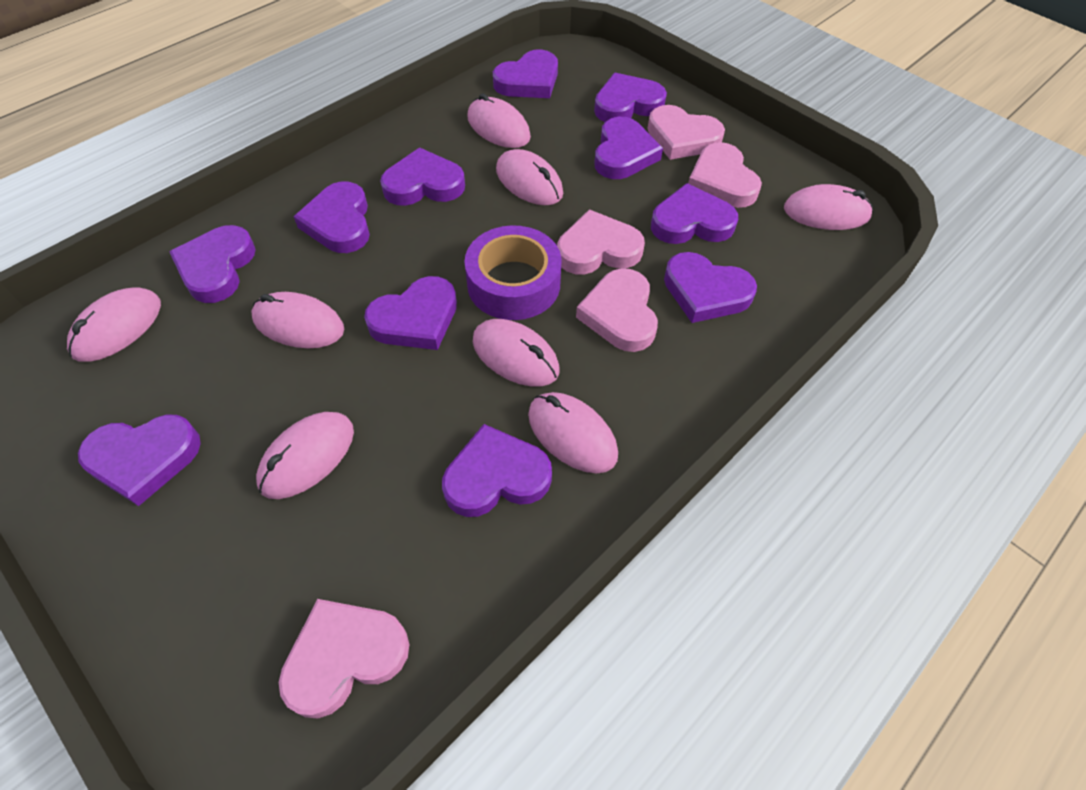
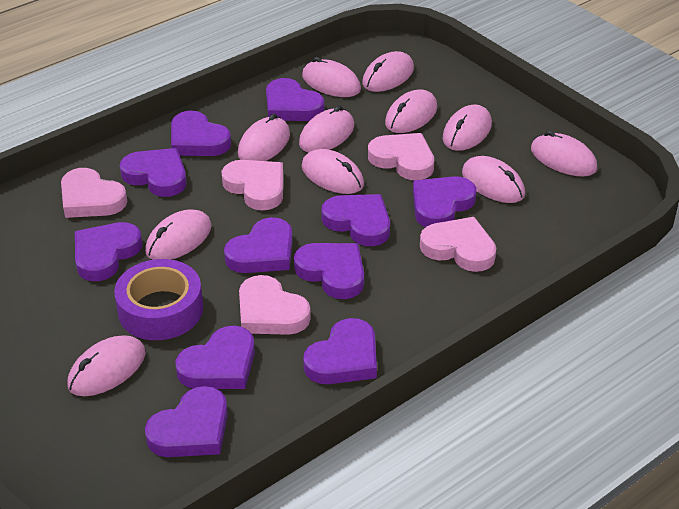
pink mouse: 8 -> 11

